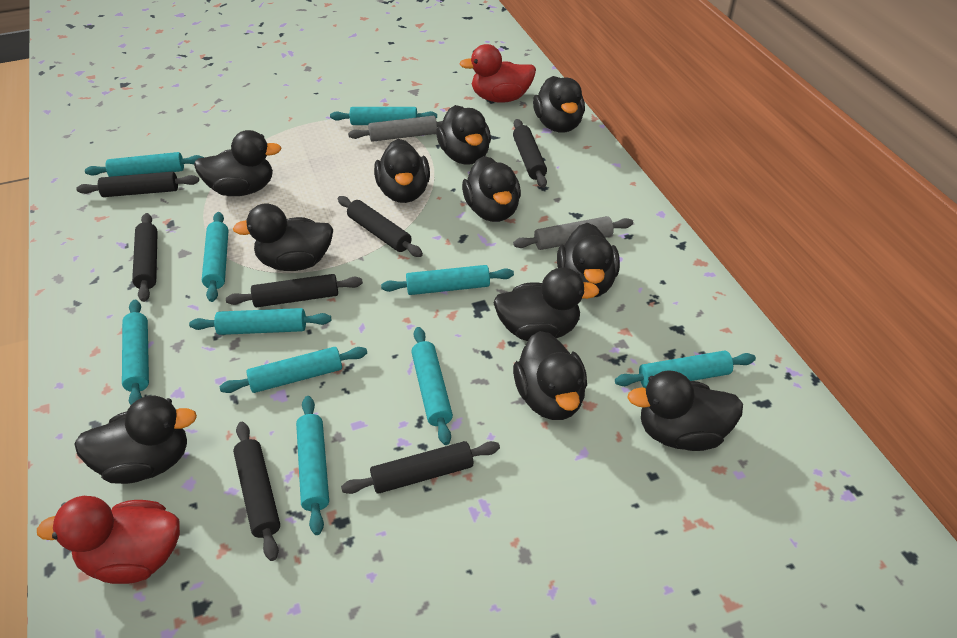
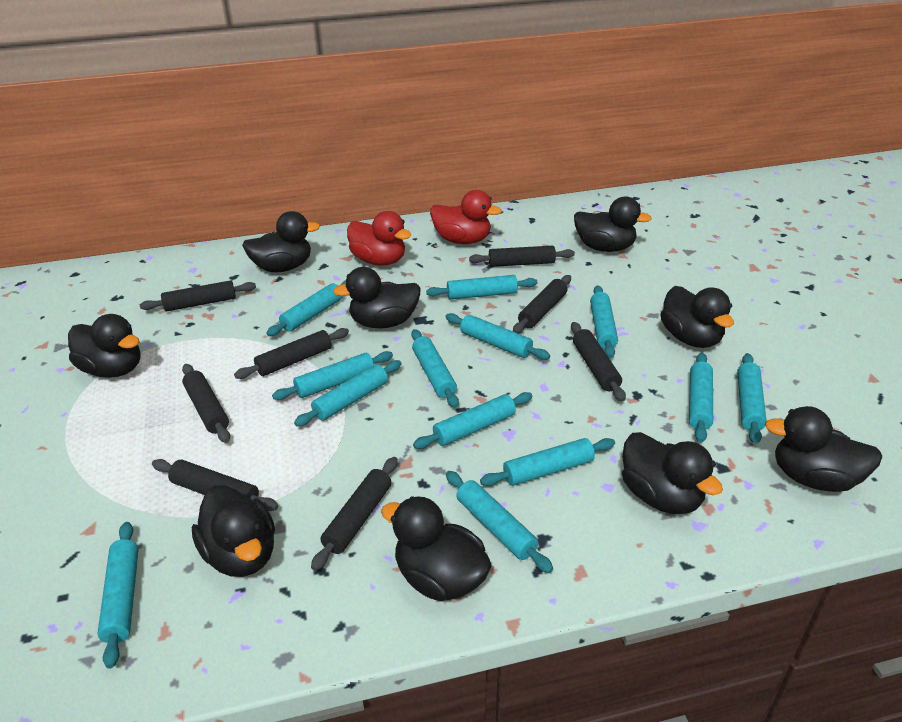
black duck: 11 -> 9
black rolling pin: 7 -> 8
grey rolling pin: 2 -> 0
turquoise rolling pin: 10 -> 13

